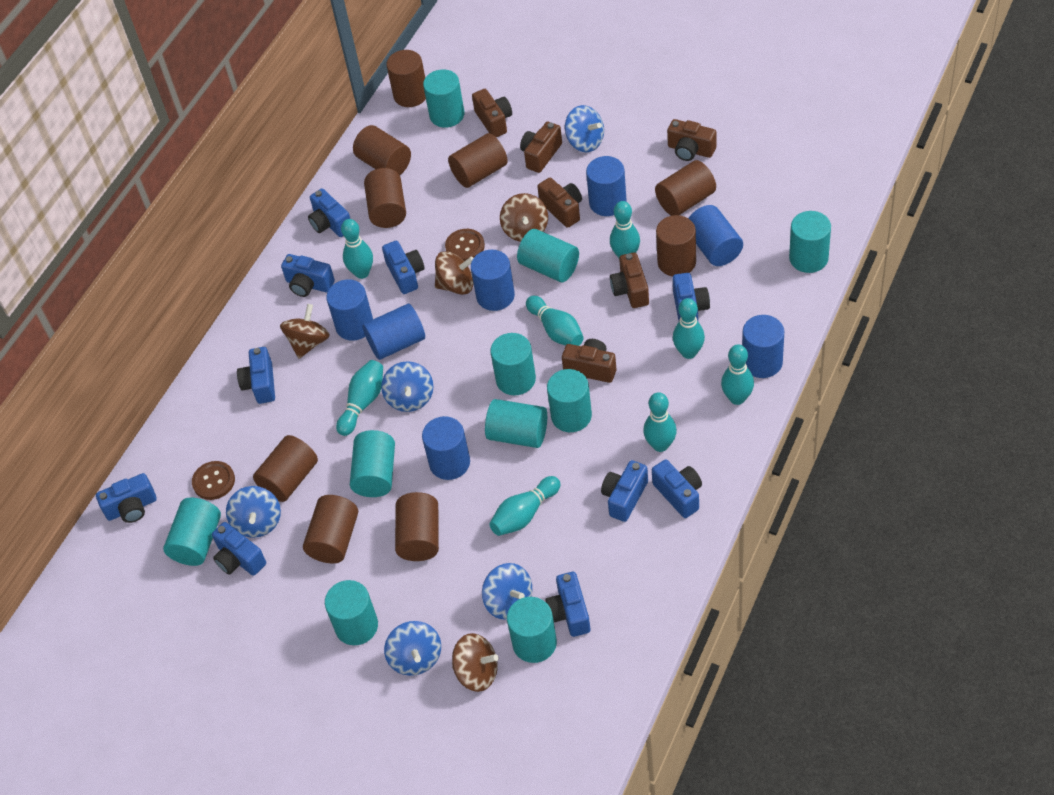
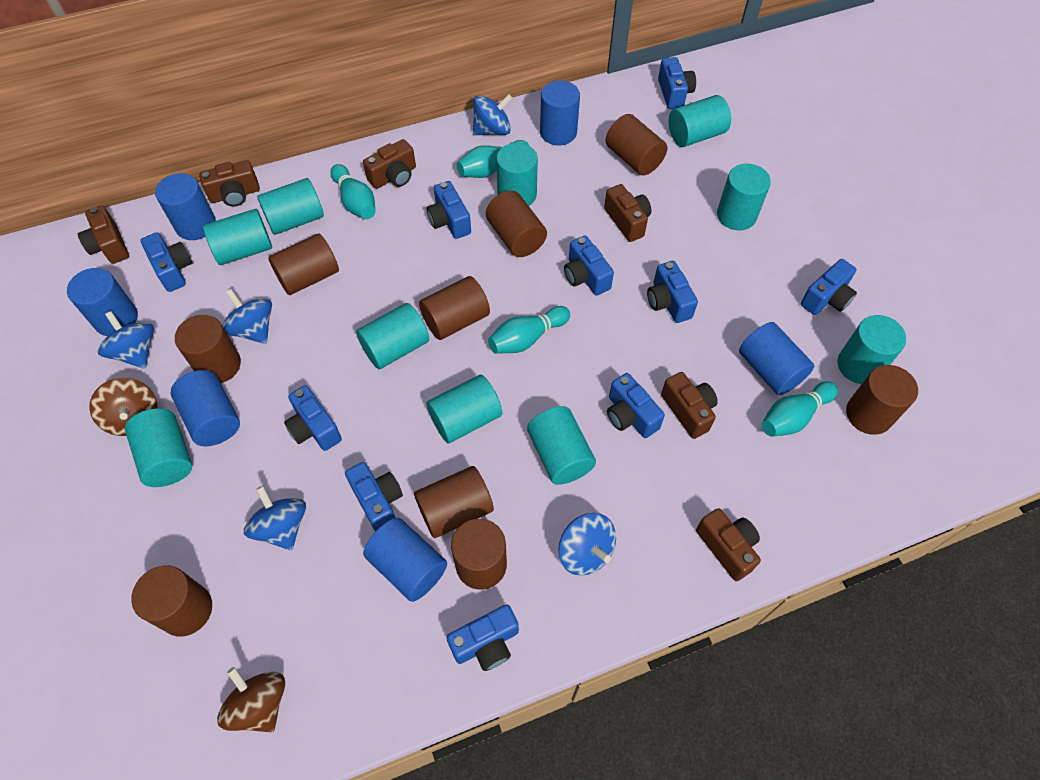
blue cylinder: 7 -> 6
brown button: 2 -> 0
brown spinning top: 4 -> 2
turquoise bowling pin: 8 -> 4

